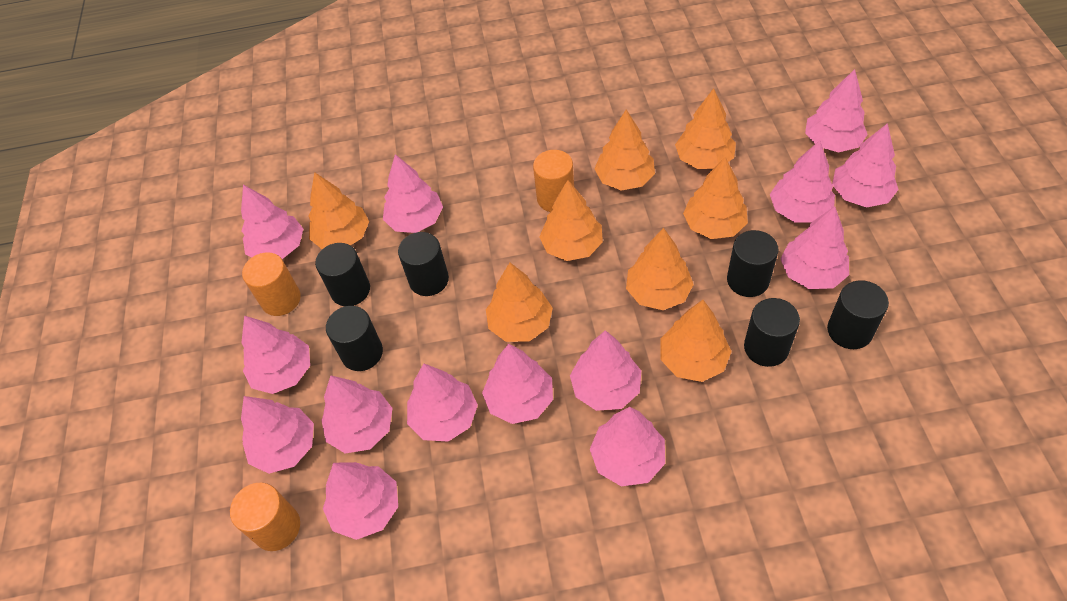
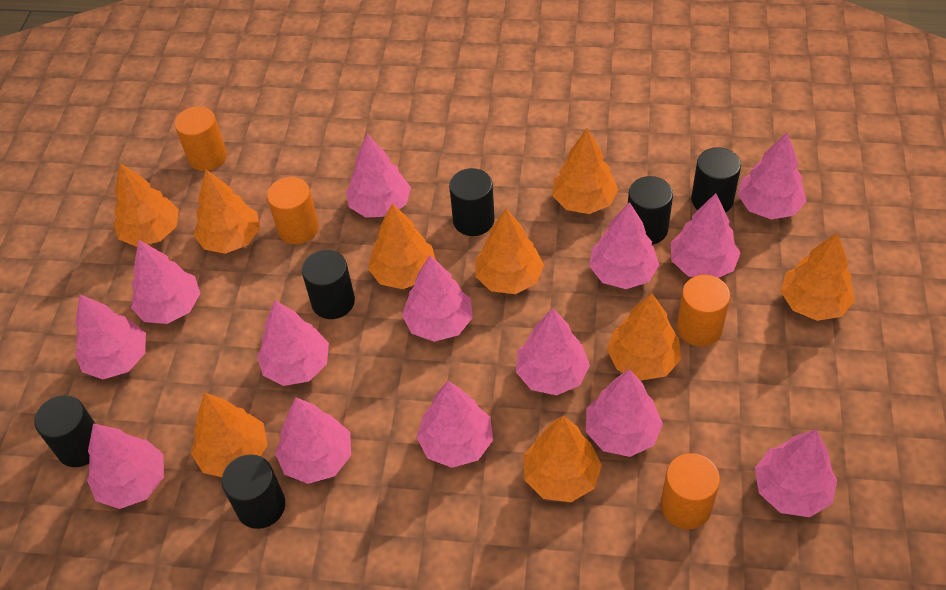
orange cylinder: 3 -> 4
orange tree: 8 -> 9

